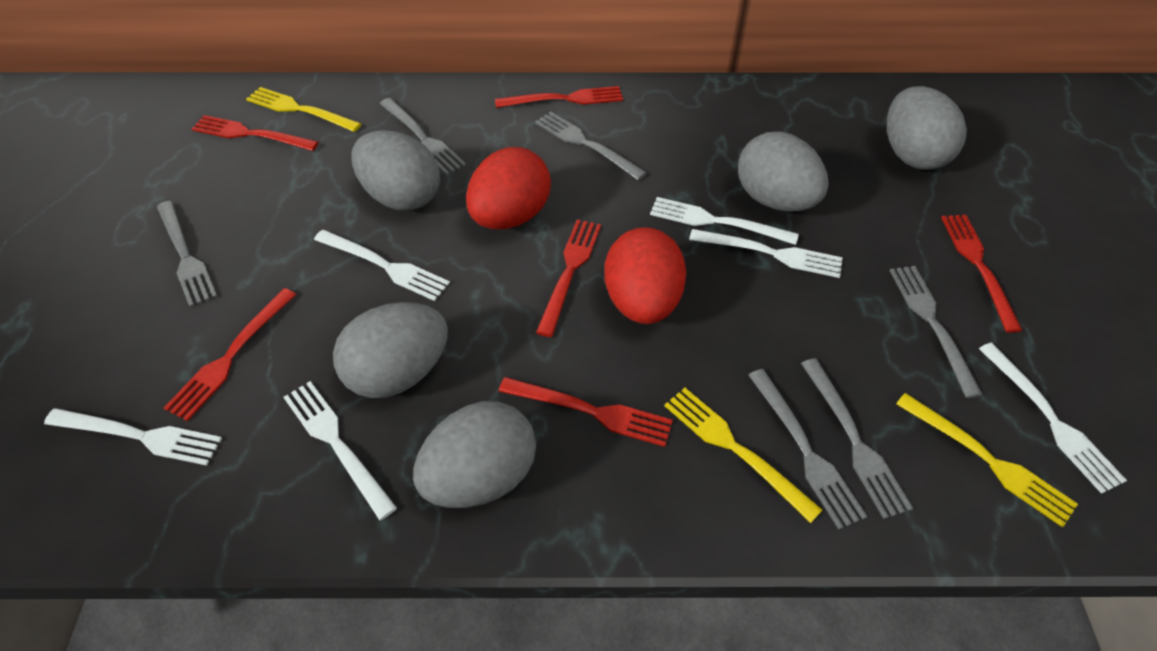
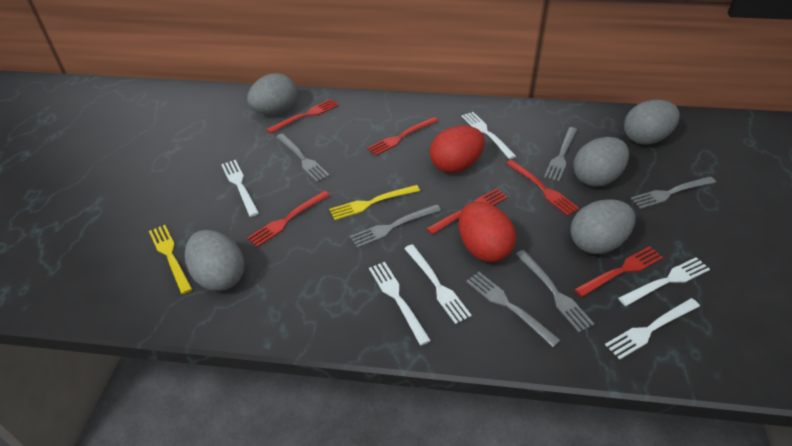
yellow fork: 3 -> 2

